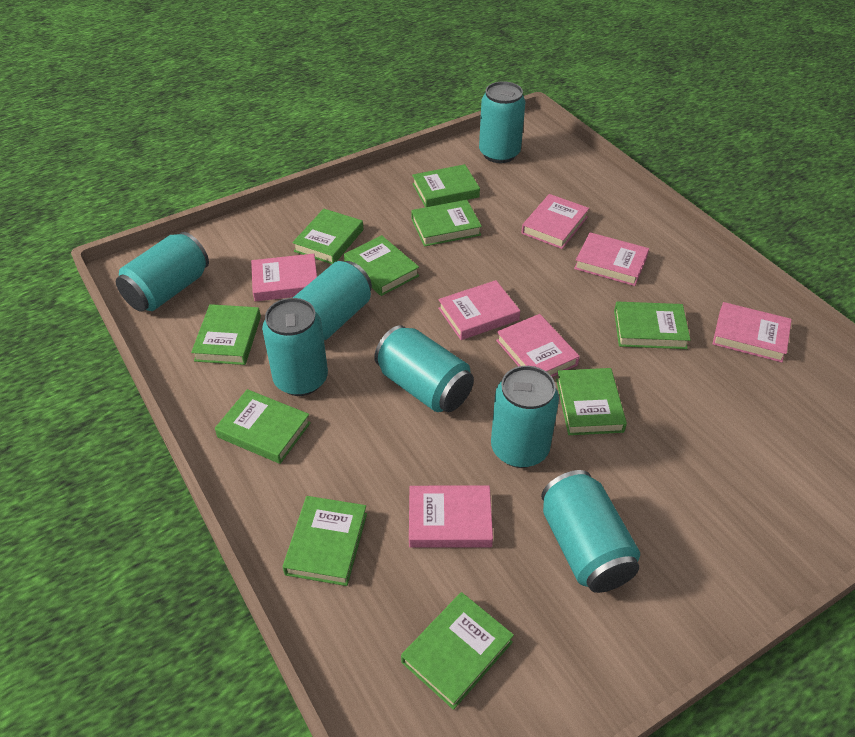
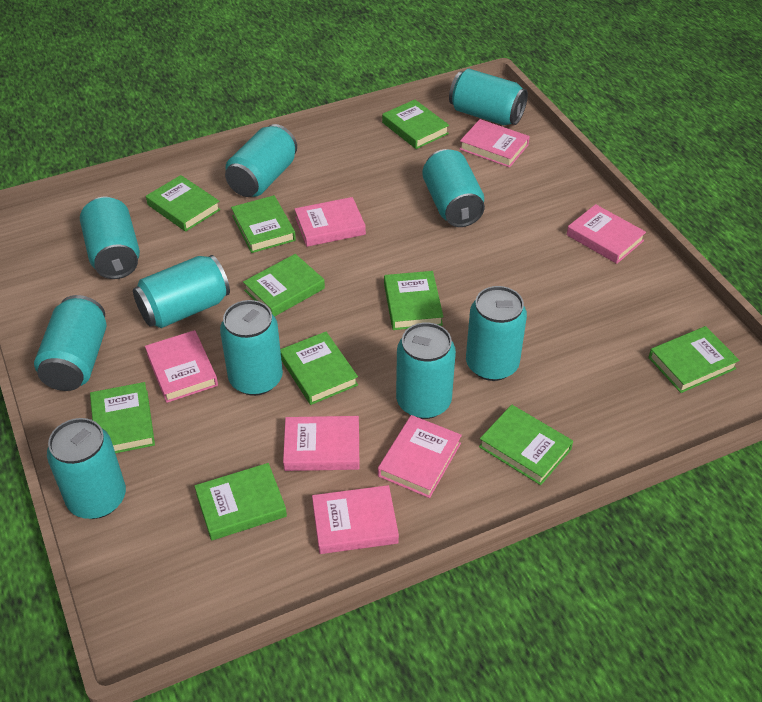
turquoise can: 7 -> 10

